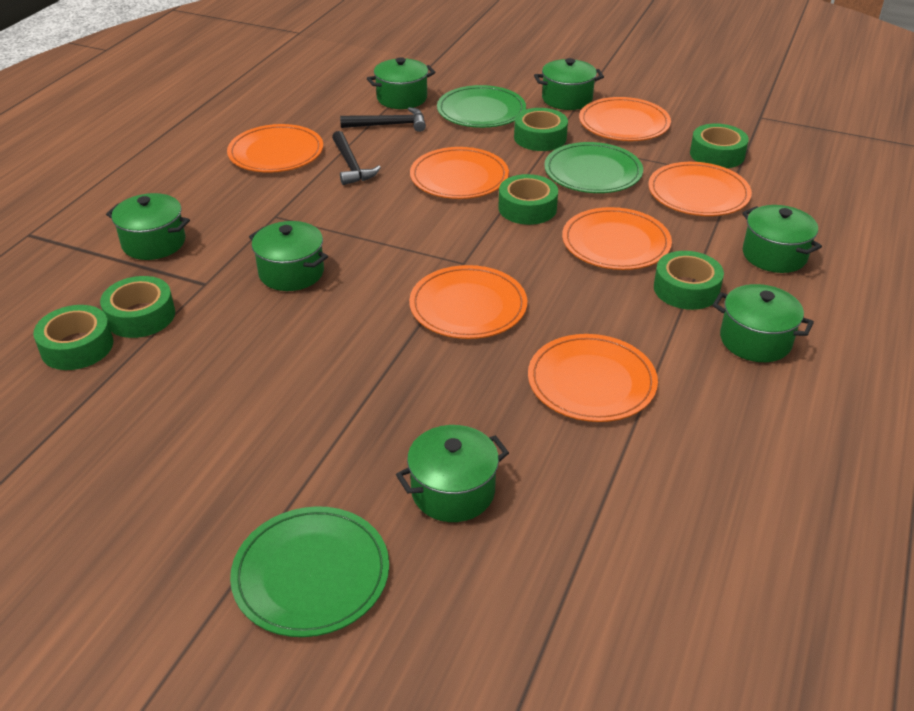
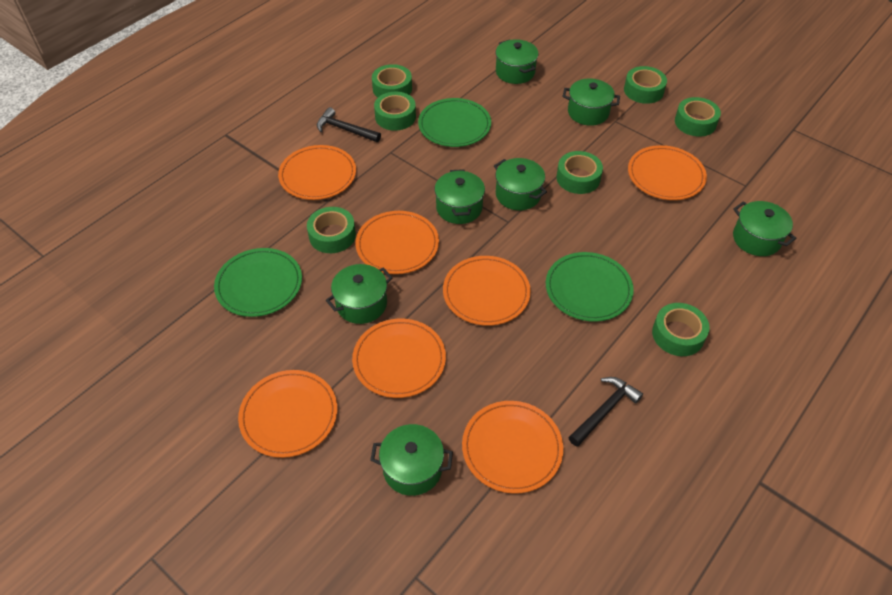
green tape: 6 -> 7

